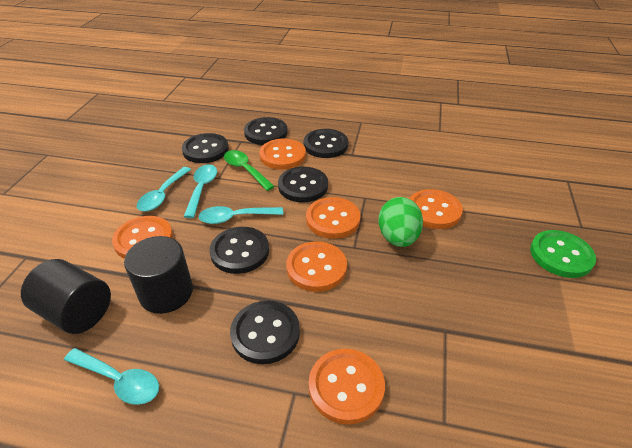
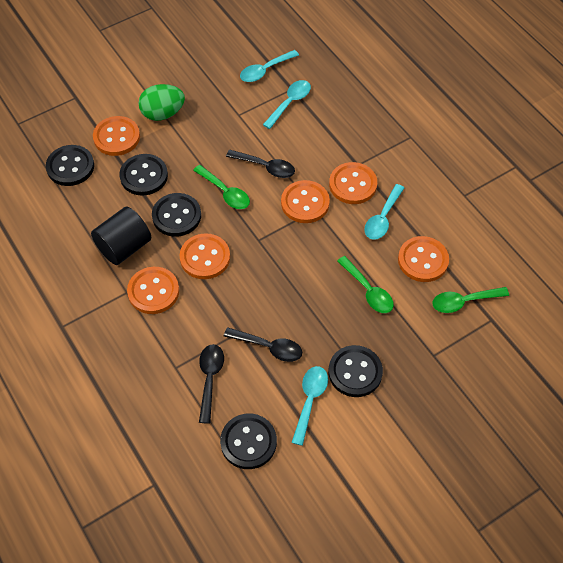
black button: 6 -> 5
black cylinder: 2 -> 1
black spoon: 0 -> 3
green button: 1 -> 0
green spoon: 1 -> 3

